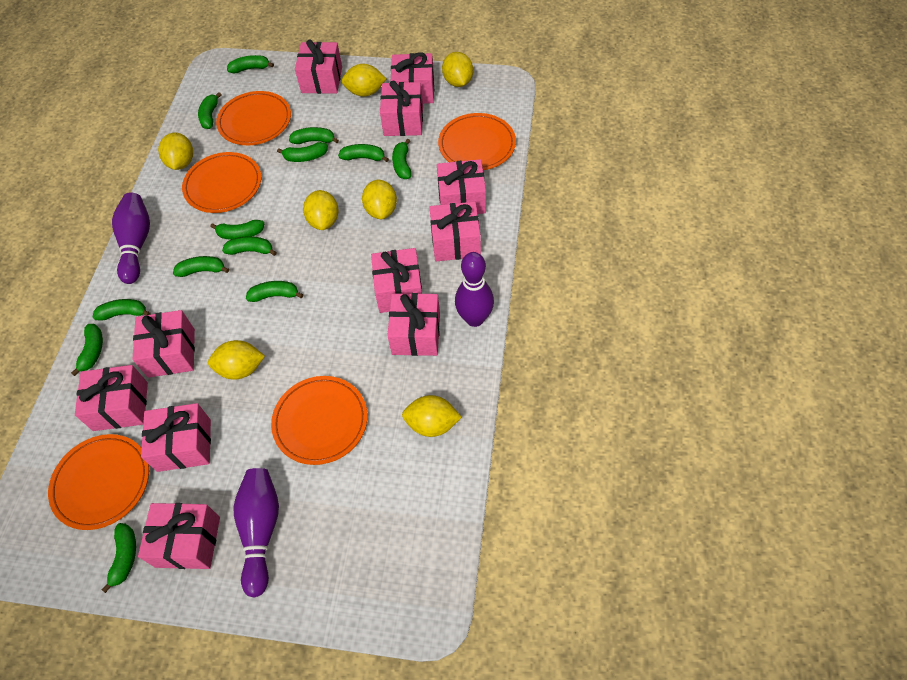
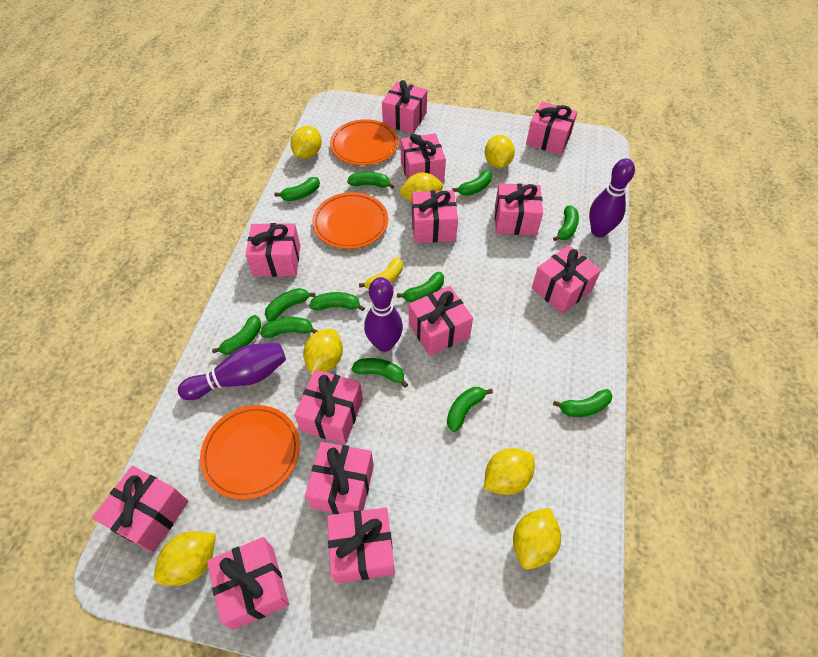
green banana: 13 -> 12
orange plate: 5 -> 3
pink gift: 11 -> 13
yellow banana: 0 -> 1

